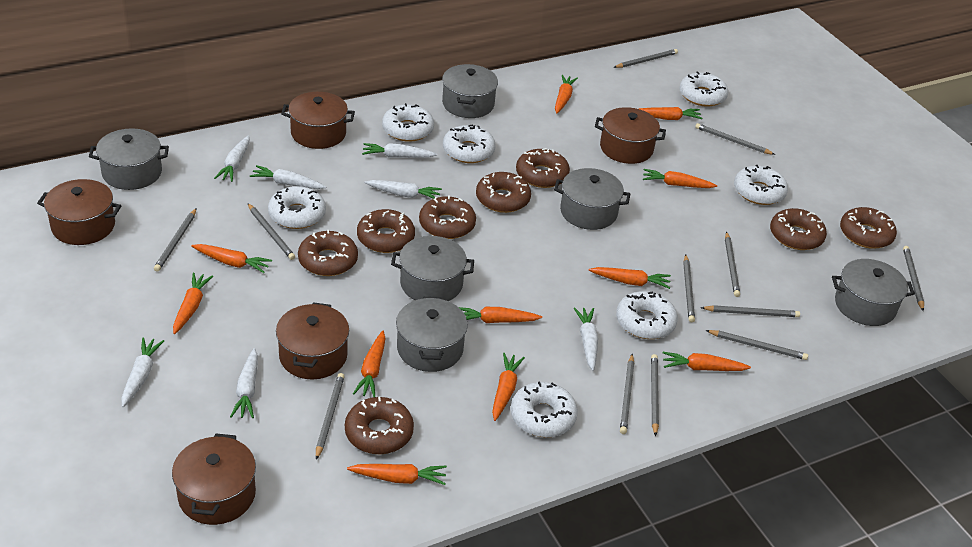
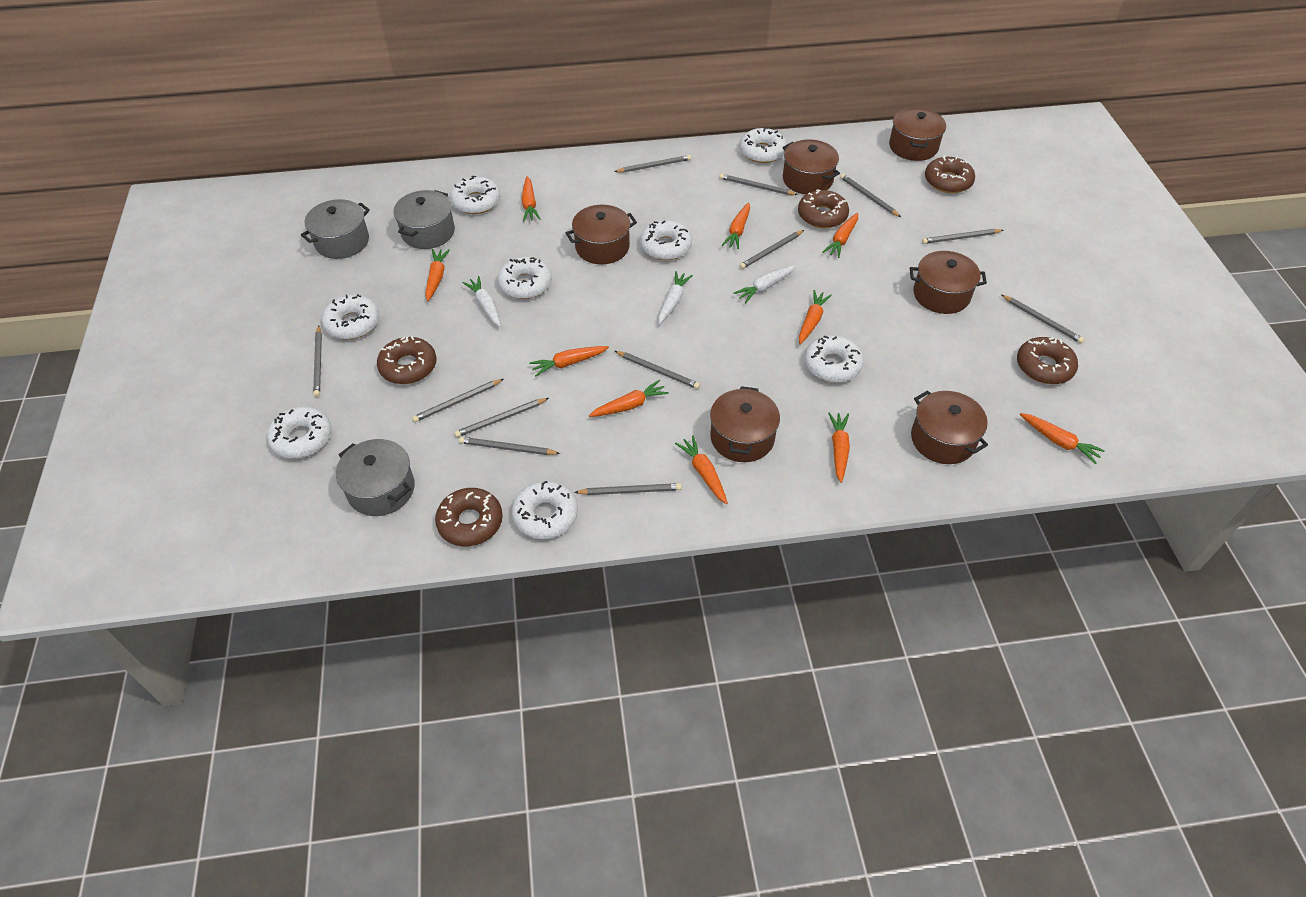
brown donut: 8 -> 5
brown pot: 5 -> 6
grey pot: 6 -> 3
orange carrot: 11 -> 10
white carrot: 7 -> 3
white donut: 7 -> 8

